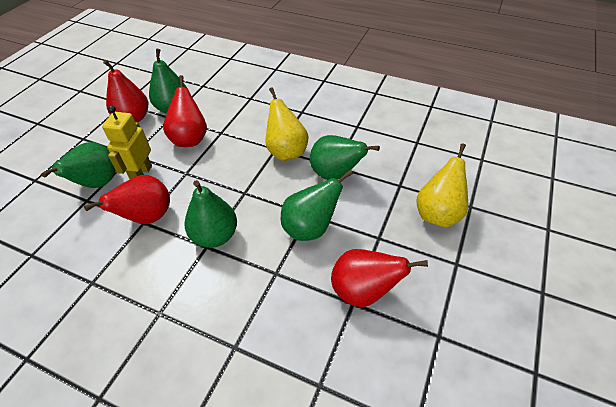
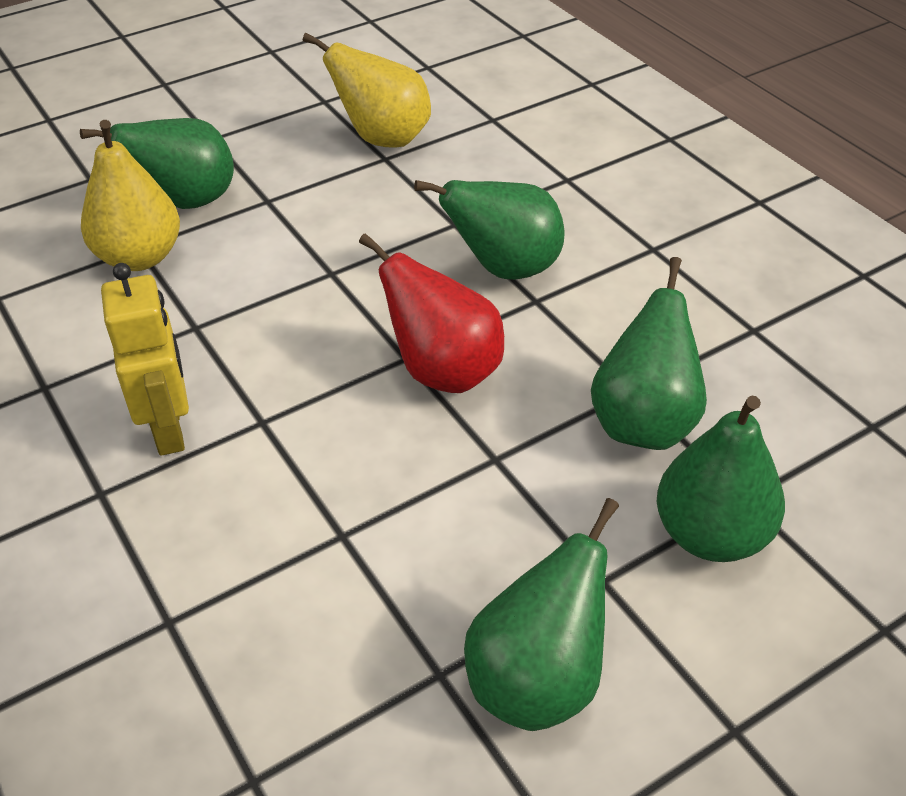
red pear: 4 -> 1

